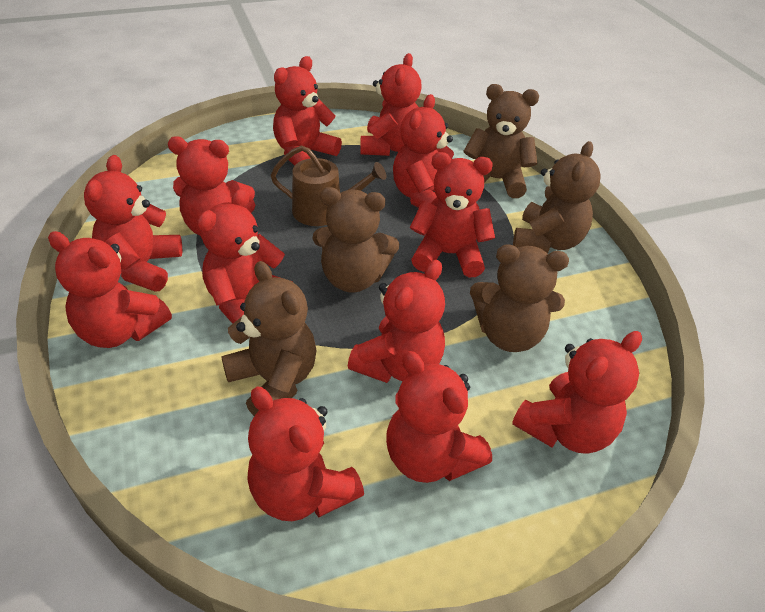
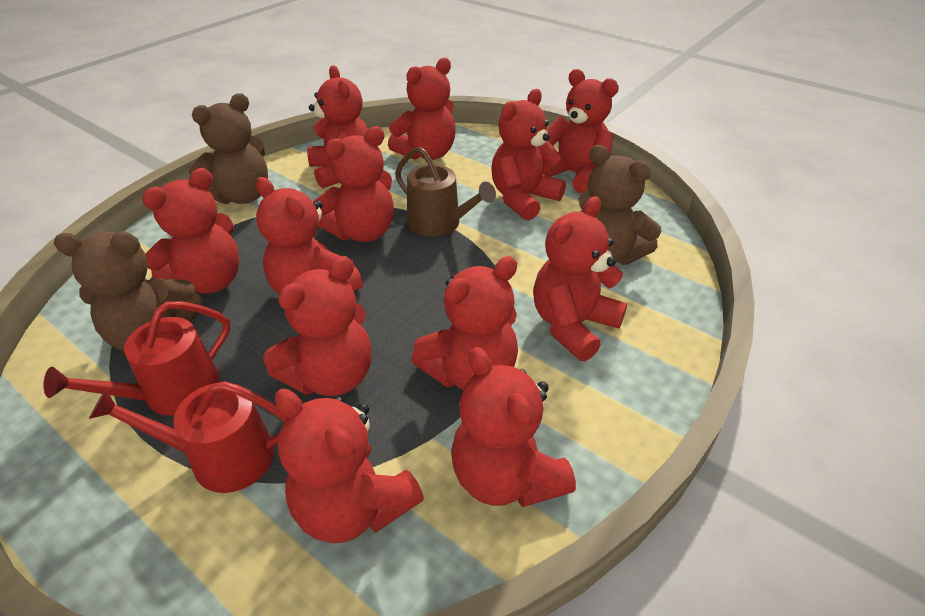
brown teddy bear: 5 -> 3
red watering can: 0 -> 2

